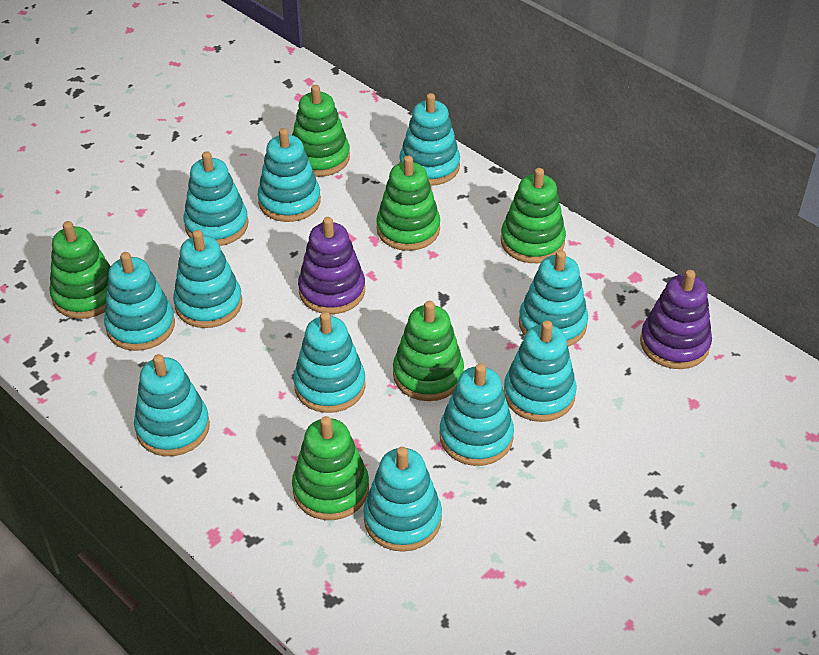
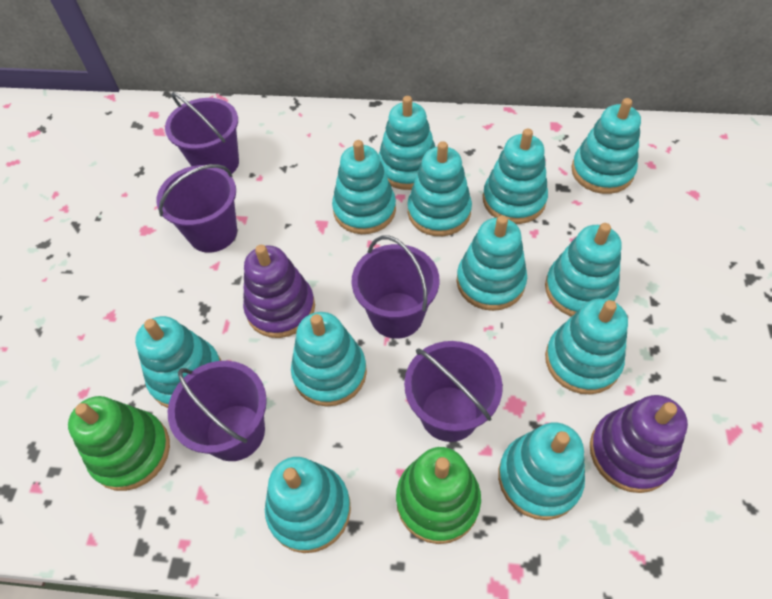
green stacking toy: 6 -> 2
purple bucket: 0 -> 5
turquoise stacking toy: 11 -> 12

